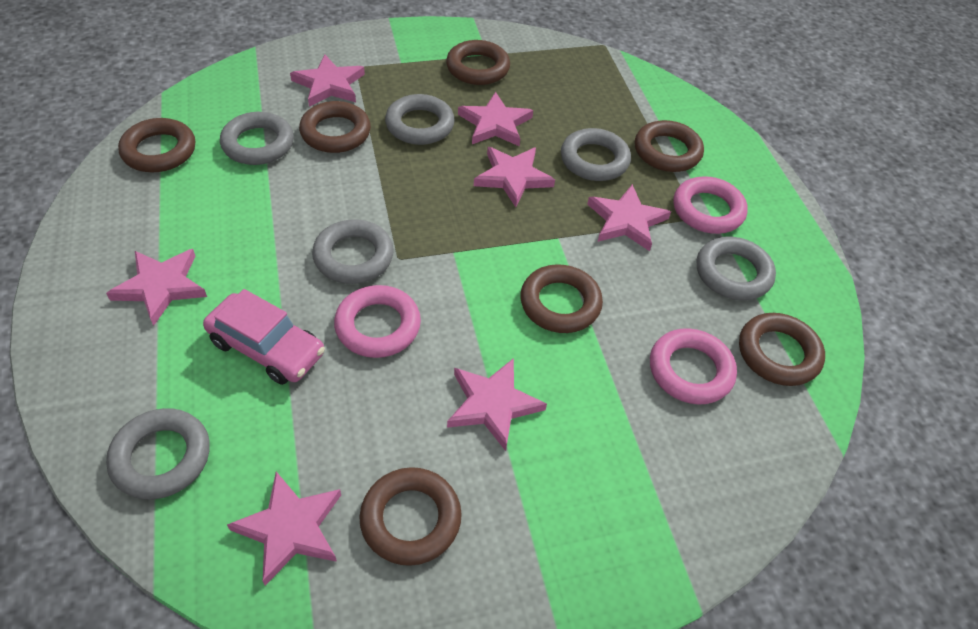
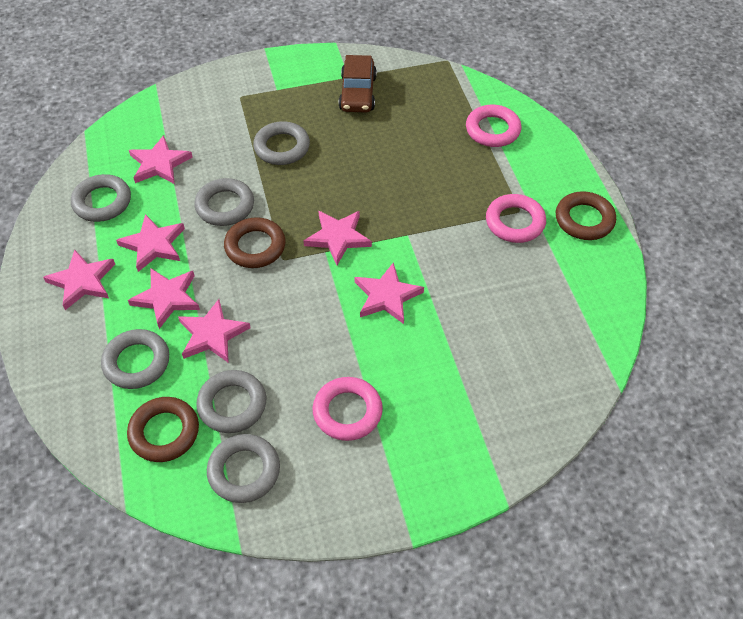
brown car: 0 -> 1
brown ring: 7 -> 3
pink car: 1 -> 0

